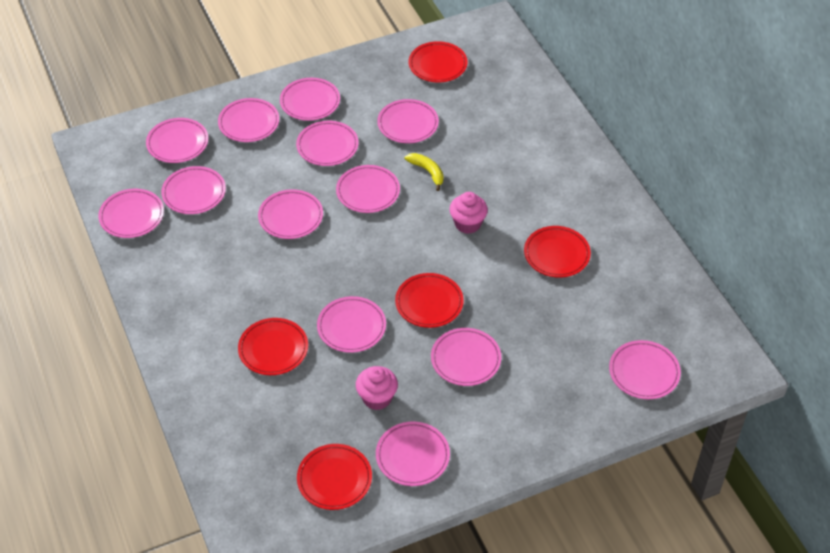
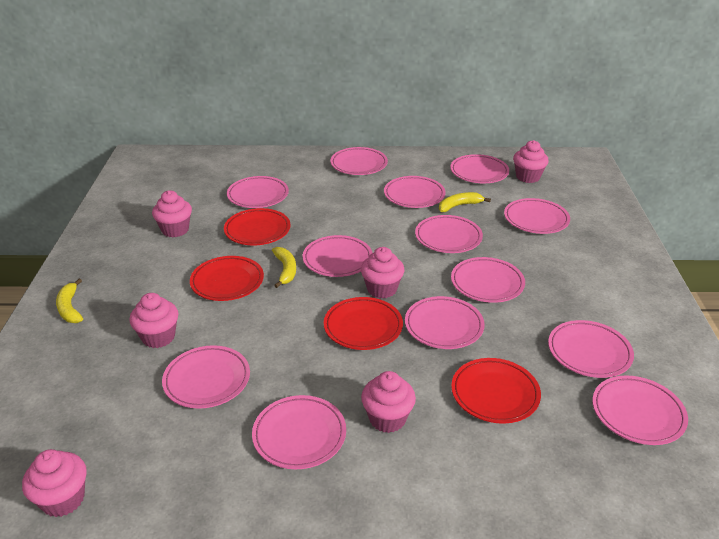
pink cupcake: 2 -> 6
red plate: 5 -> 4
yellow banana: 1 -> 3

